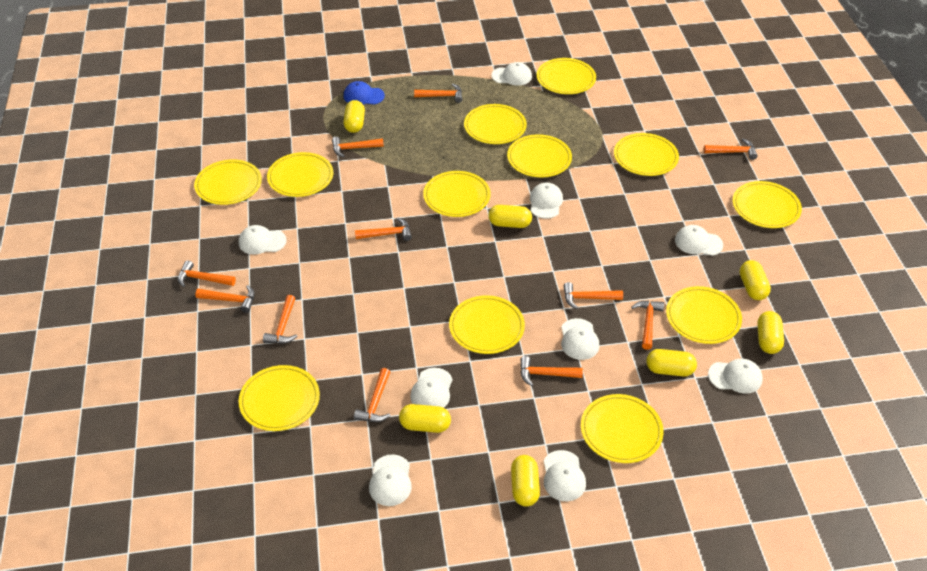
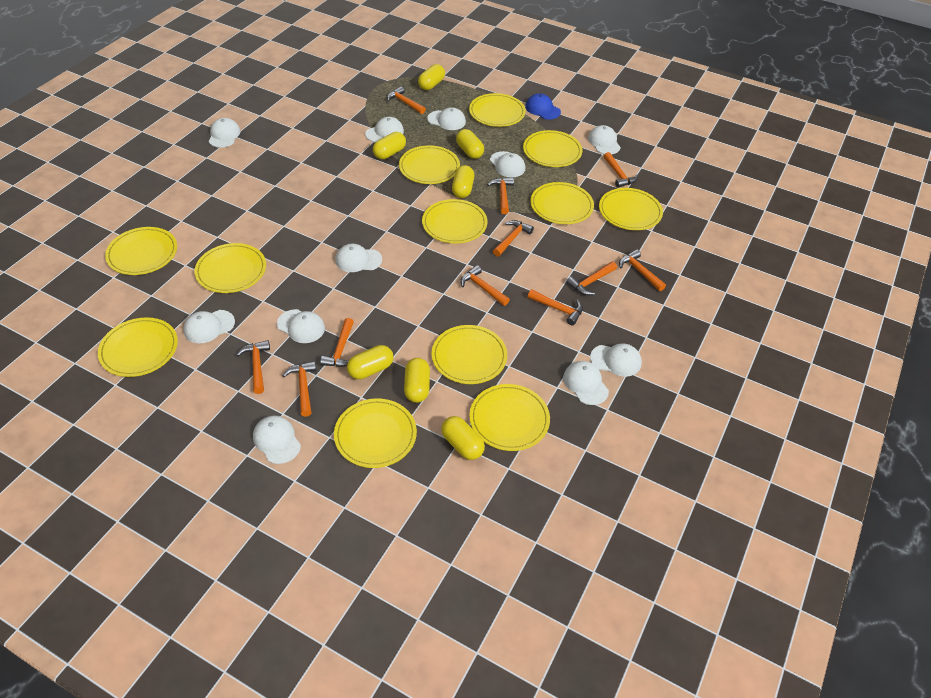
white cap: 9 -> 11

